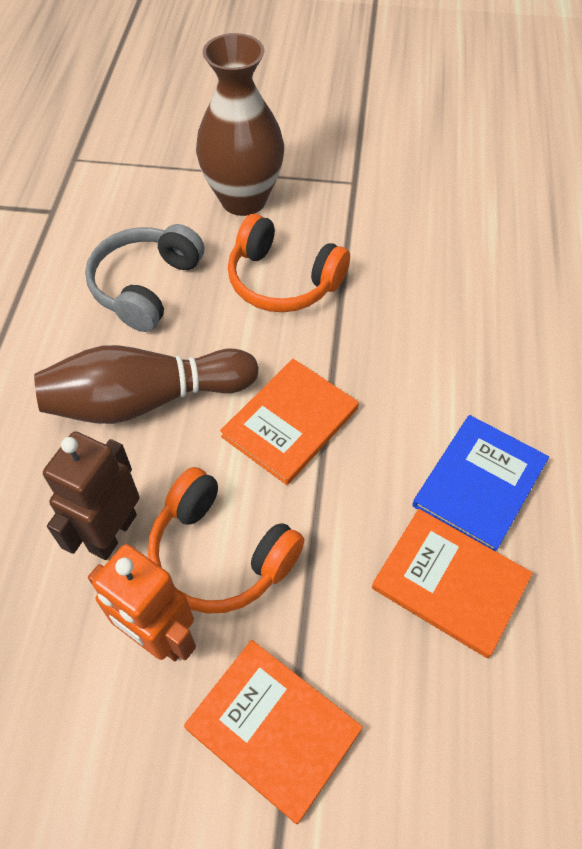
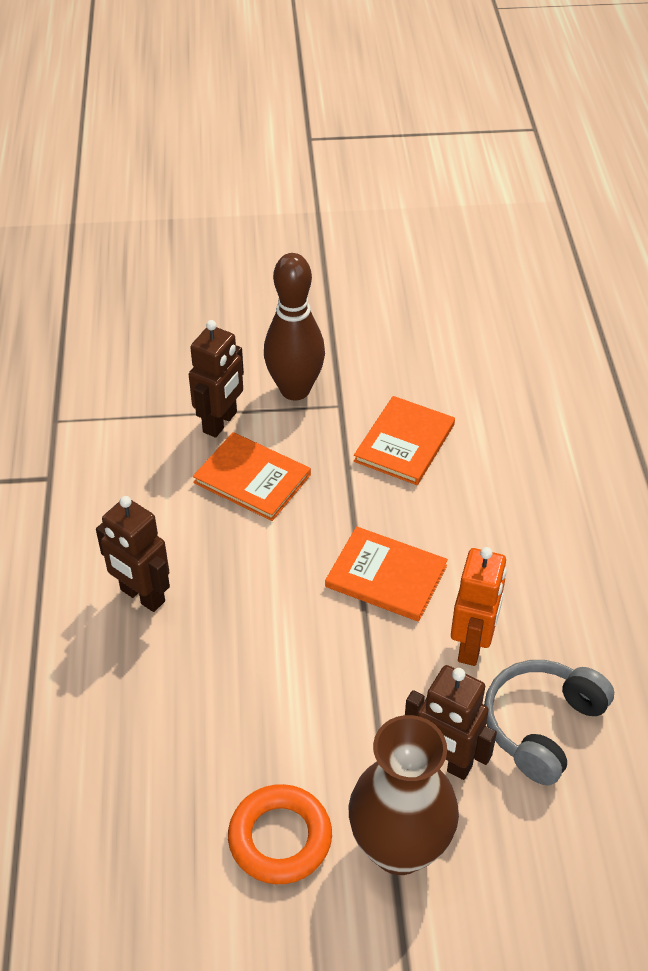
blue book: 1 -> 0
brown robot: 1 -> 3
orange headphones: 2 -> 0
orange ring: 0 -> 1

